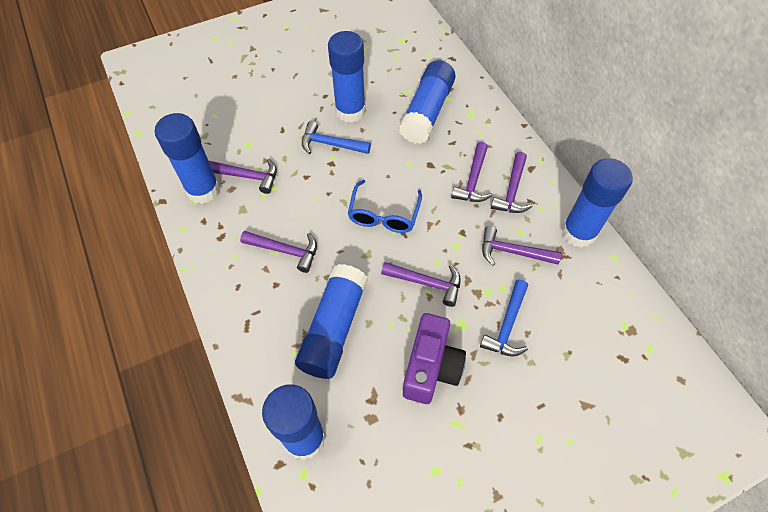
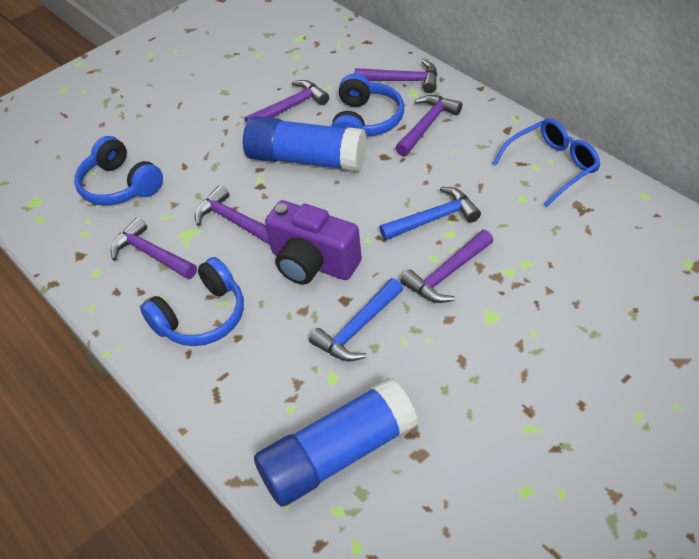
blue glue stick: 6 -> 2
blue headphones: 0 -> 3

